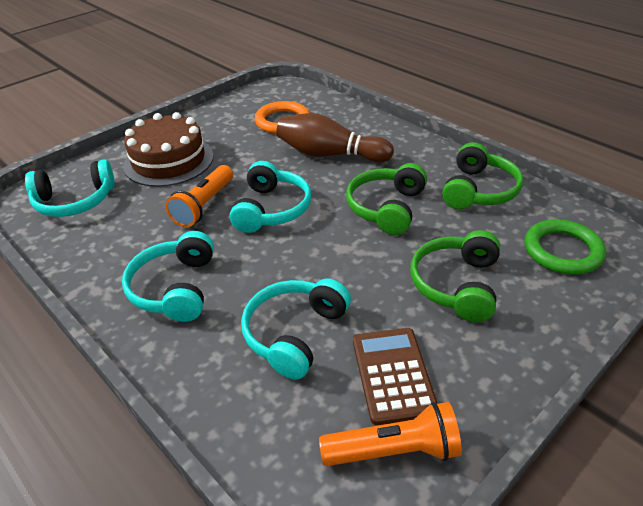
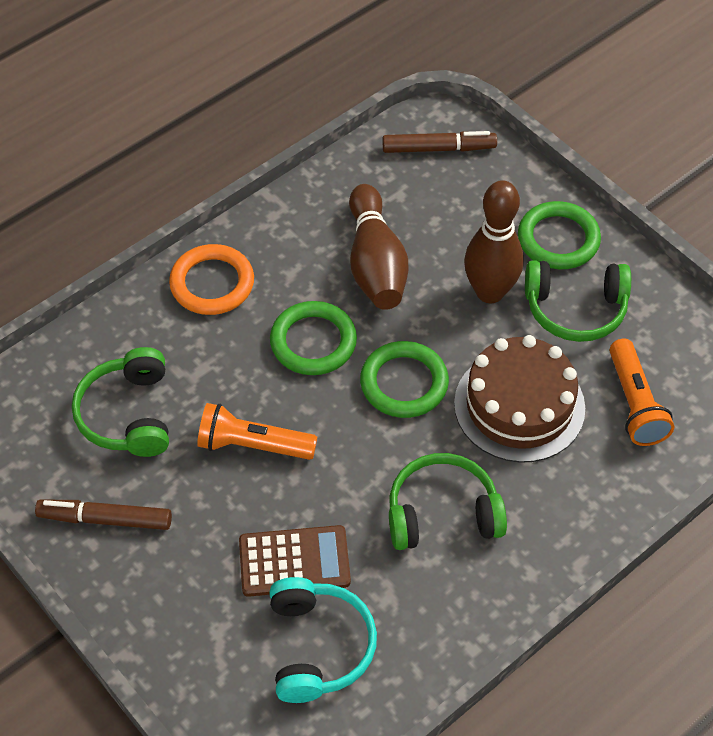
brown bowling pin: 1 -> 2
brown marker: 0 -> 2
green ring: 1 -> 3
turquoise headphones: 4 -> 1

